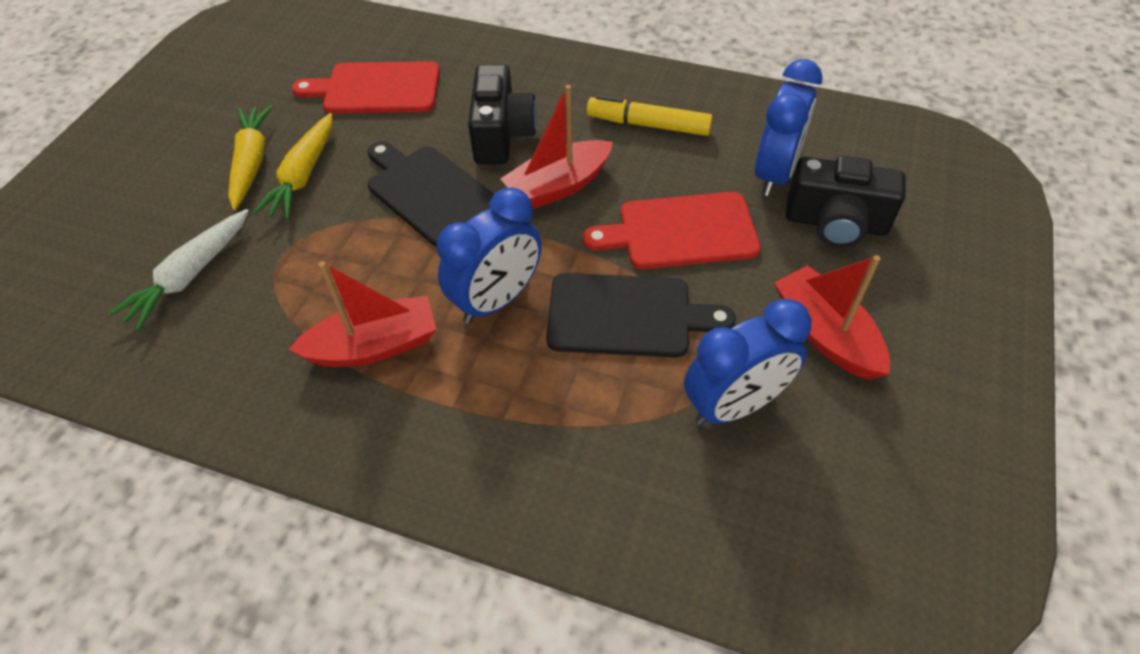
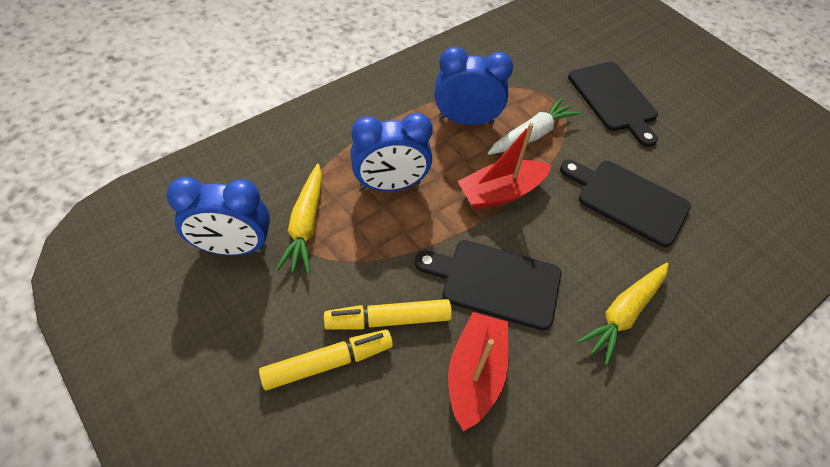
black camera: 2 -> 0
black cutting board: 2 -> 3
red boat: 3 -> 2
red cutting board: 2 -> 0
yellow marker: 1 -> 2

